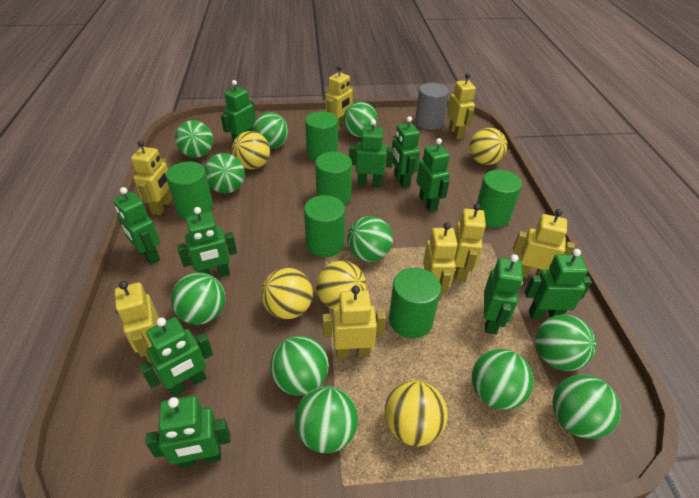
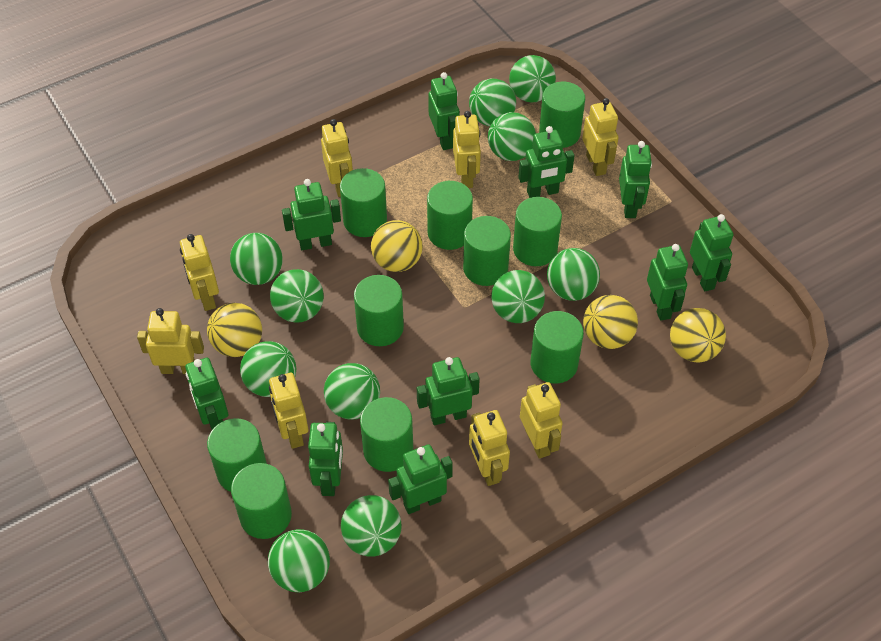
green cylinder: 6 -> 10
grey cylinder: 1 -> 0
yellow ball: 5 -> 4

